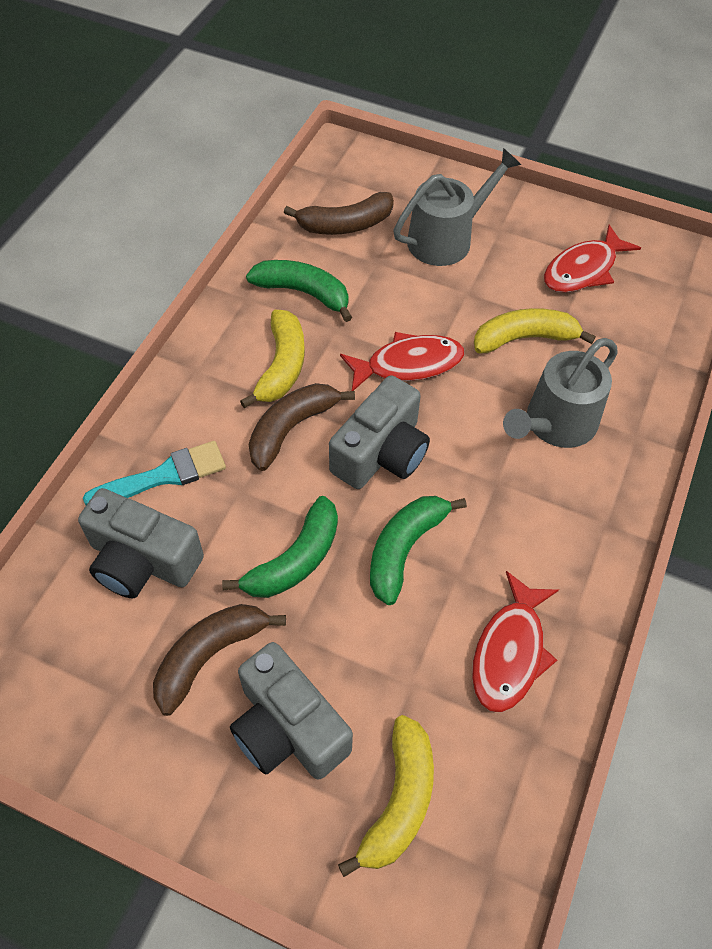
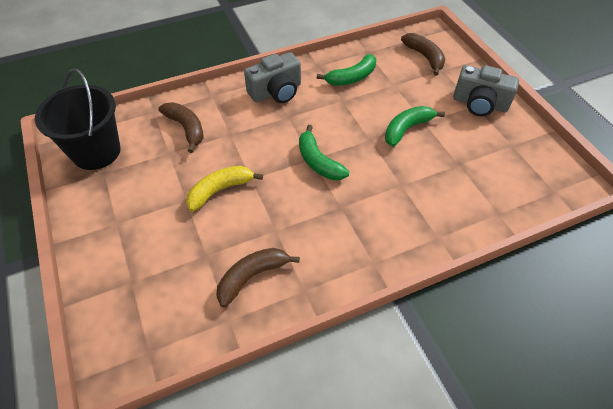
black bucket: 0 -> 1
grey camera: 3 -> 2
grey watering can: 2 -> 0
red fish: 3 -> 0
turquoise brush: 1 -> 0
yellow banana: 3 -> 1

